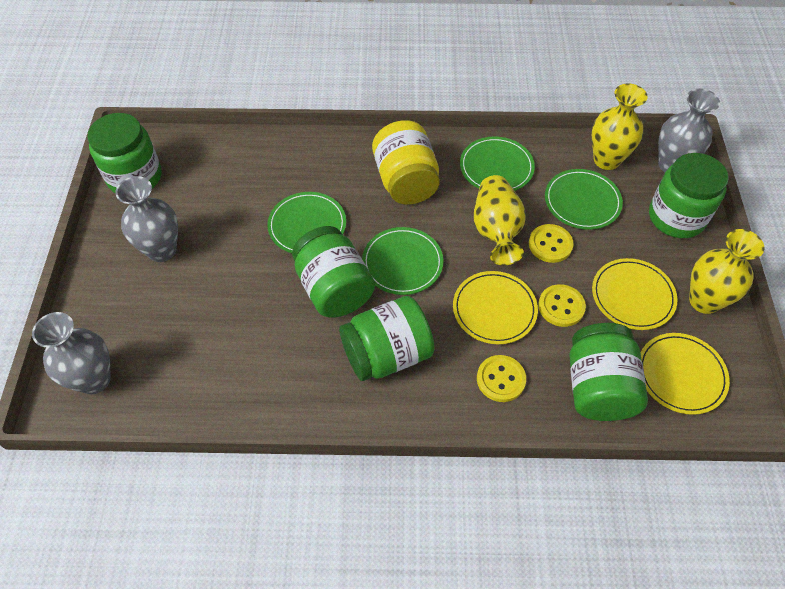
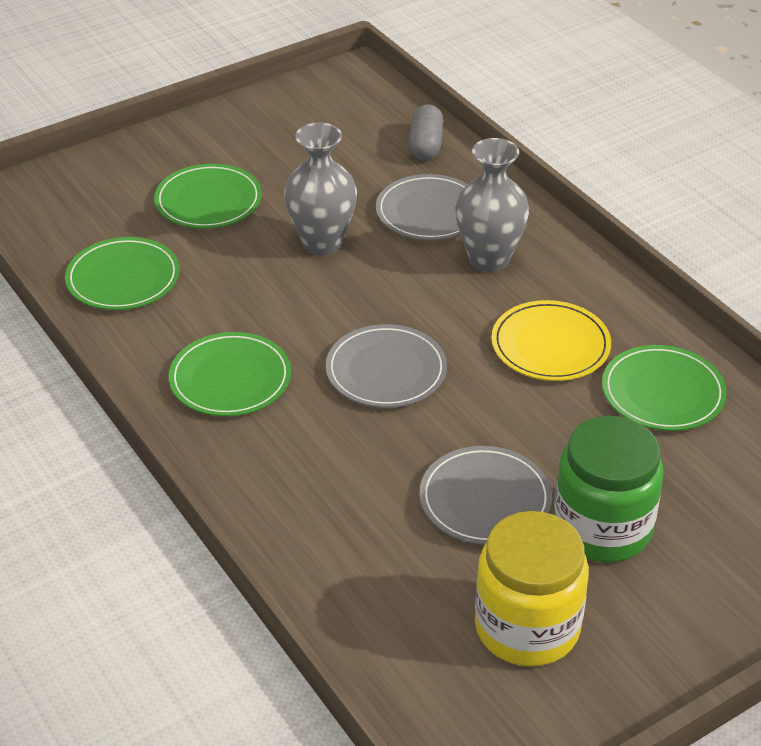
green jar: 5 -> 1
grey capsule: 0 -> 1
grey plate: 0 -> 3
grey vase: 3 -> 2
yellow button: 3 -> 0
yellow plate: 3 -> 1
yellow vase: 3 -> 0

